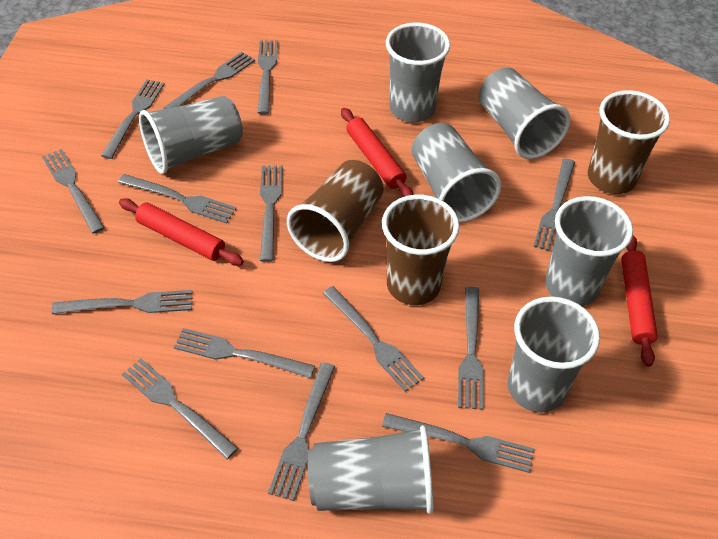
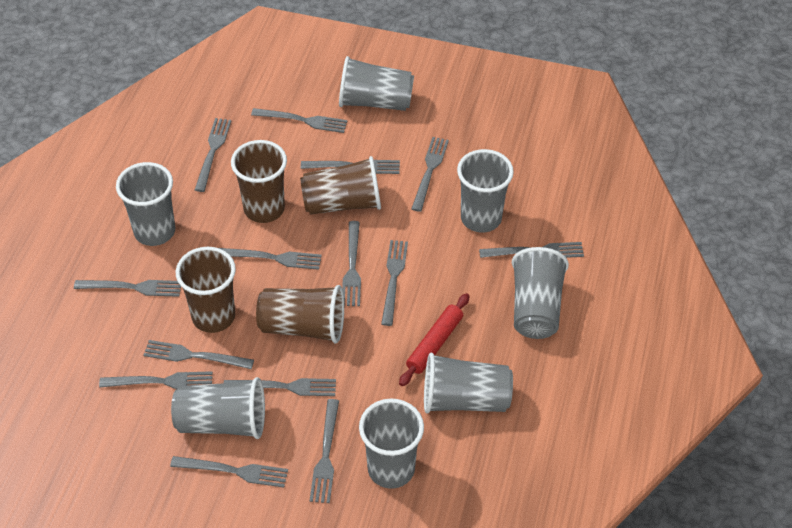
brown cup: 3 -> 4
red rolling pin: 3 -> 1

